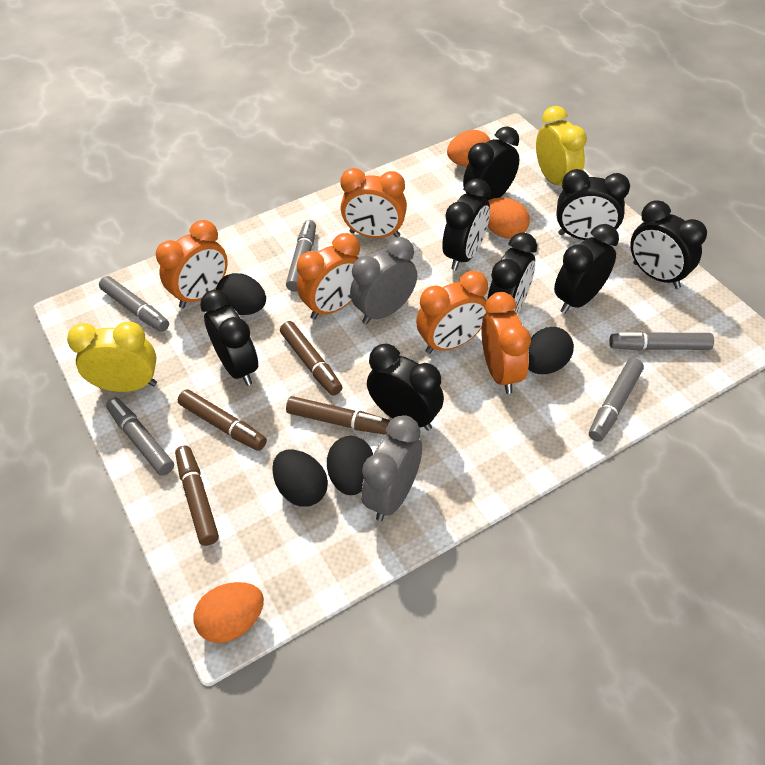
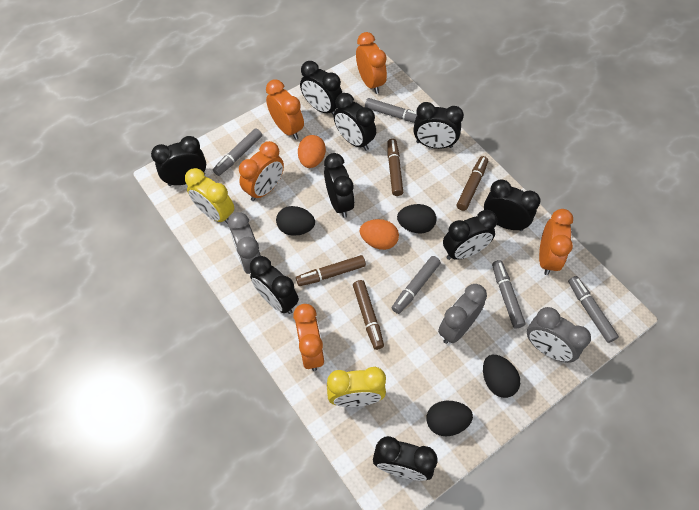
black clock: 8 -> 9
grey clock: 2 -> 3
orange egg: 3 -> 2

